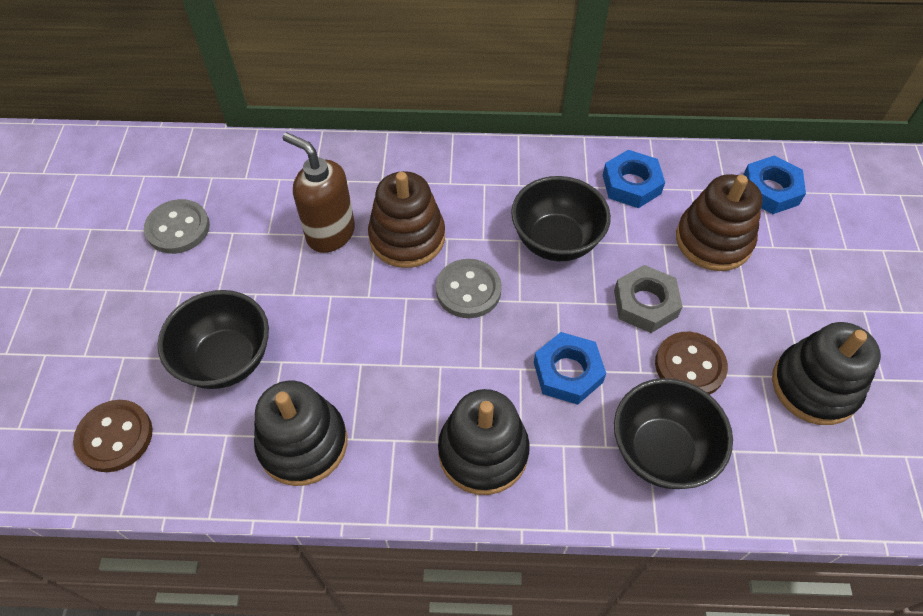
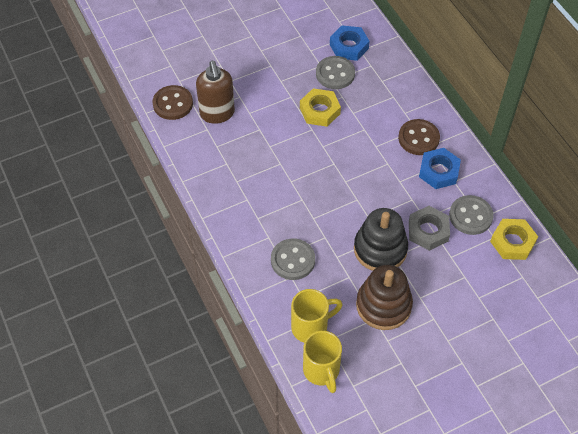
black bowl: 3 -> 0
black stacking toy: 3 -> 1
blue nut: 3 -> 2
brown stacking toy: 2 -> 1
grey button: 2 -> 3
yellow mug: 0 -> 2
yellow nut: 0 -> 2

